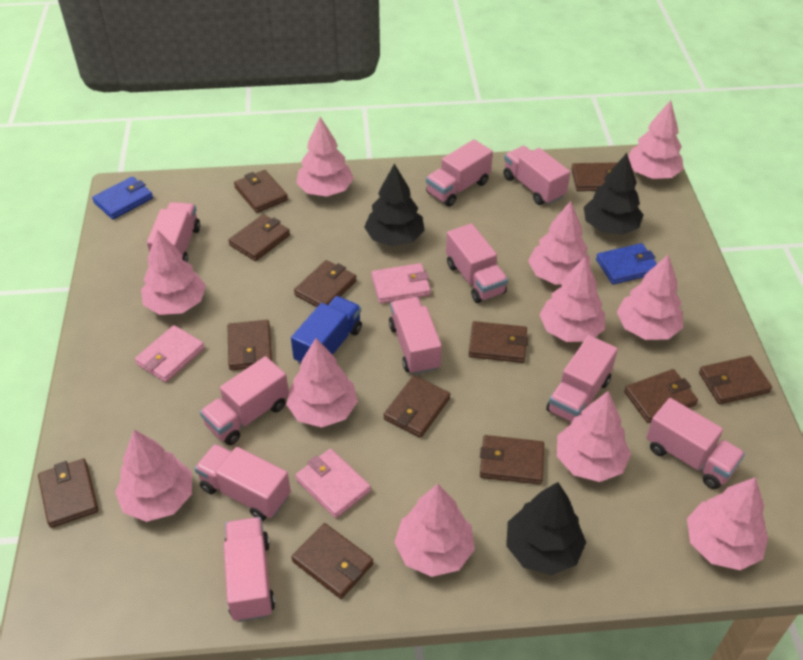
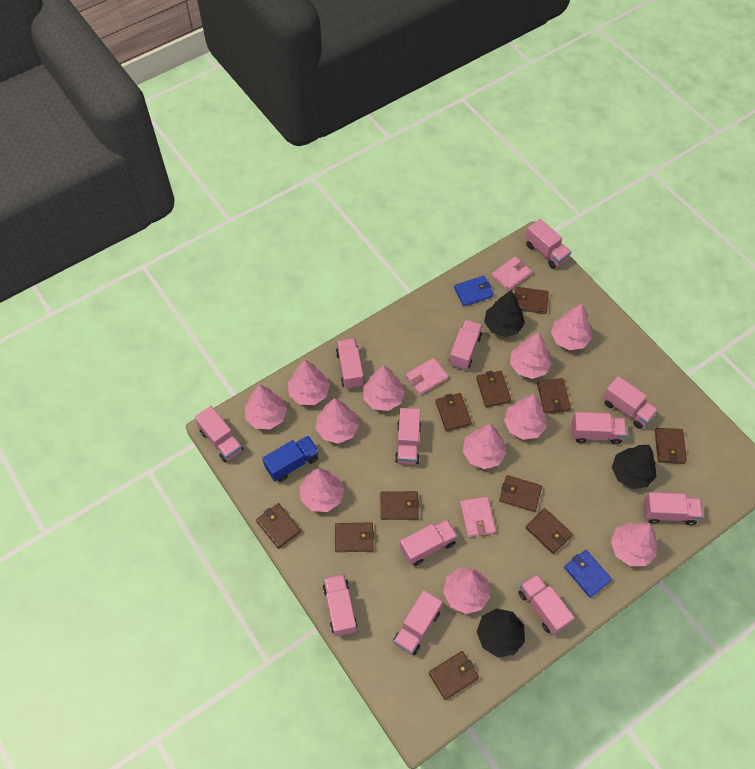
brown wallet: 12 -> 11
pink truck: 10 -> 12

